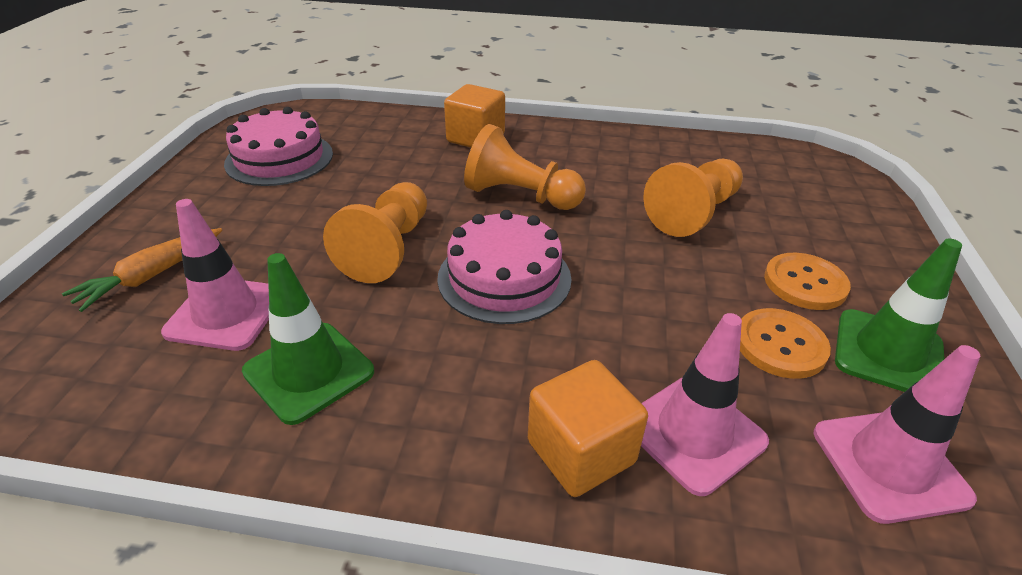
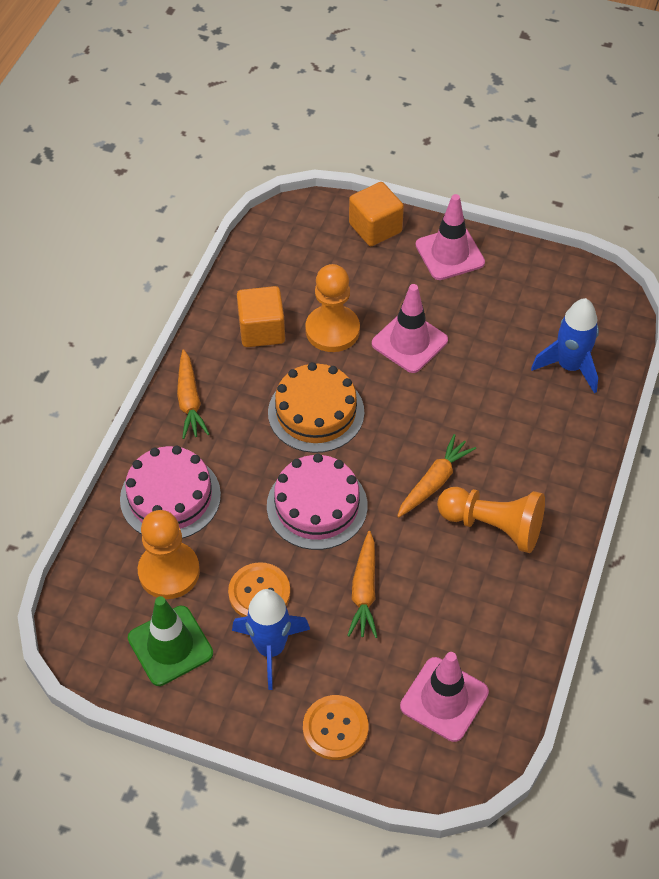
blue rocket: 0 -> 2
green traffic cone: 2 -> 1
orange cake: 0 -> 1
orange carrot: 1 -> 3

